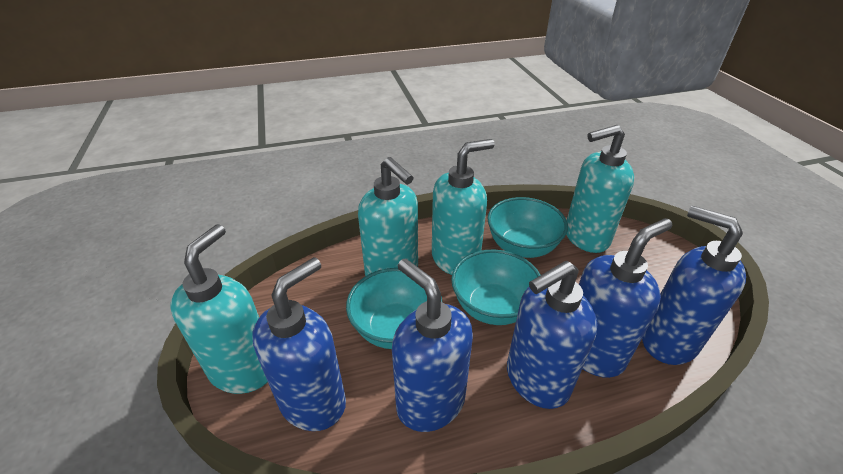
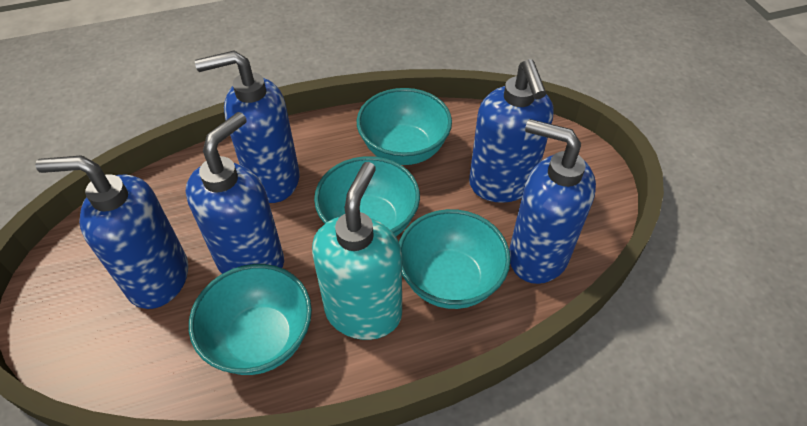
turquoise bowl: 3 -> 4
turquoise soap dispenser: 4 -> 1

